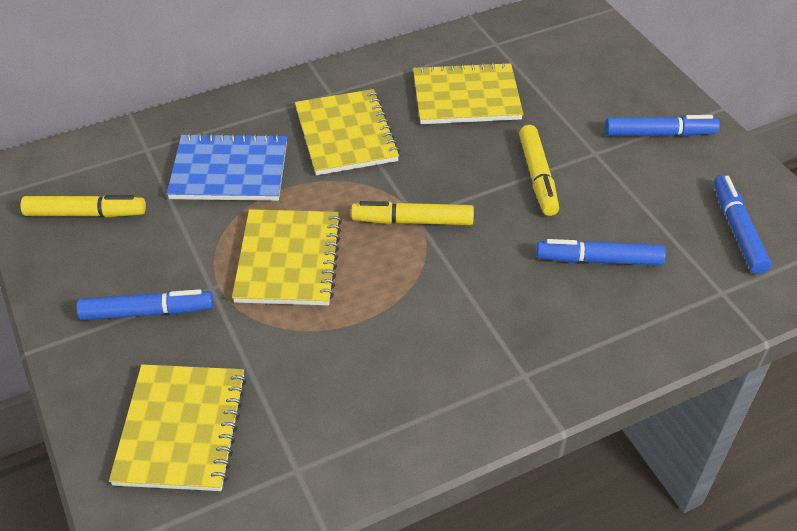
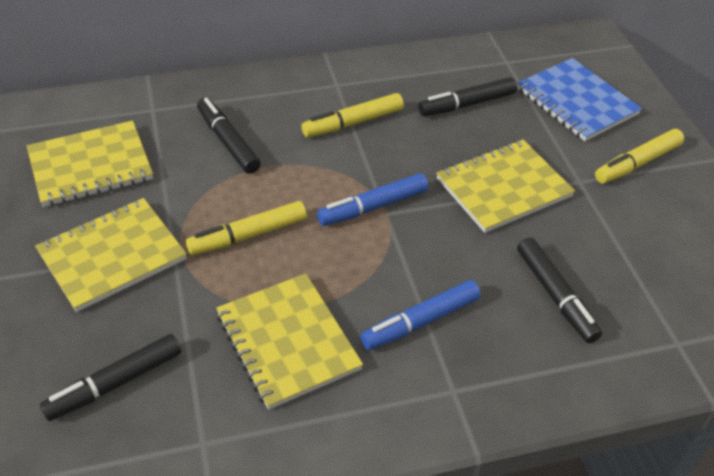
black marker: 0 -> 4
blue marker: 4 -> 2

